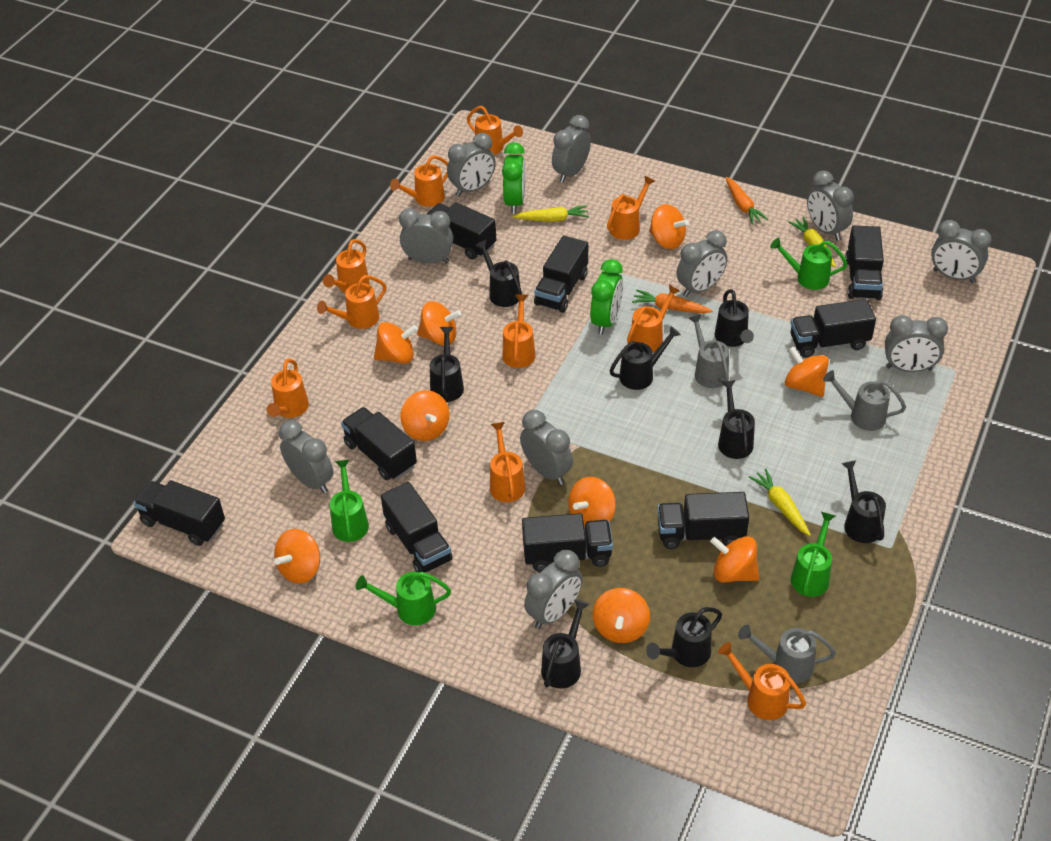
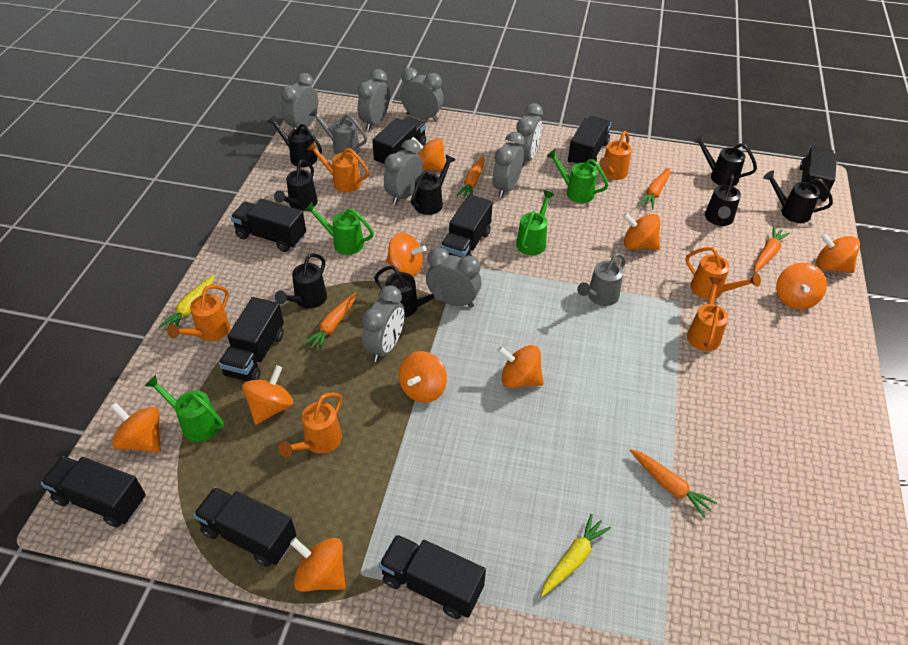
green clock: 2 -> 0
grey clock: 10 -> 8
grey watering can: 3 -> 2
orange carrot: 2 -> 5
orange spinning top: 9 -> 10
orange watering can: 10 -> 6
yellow carrot: 3 -> 2

